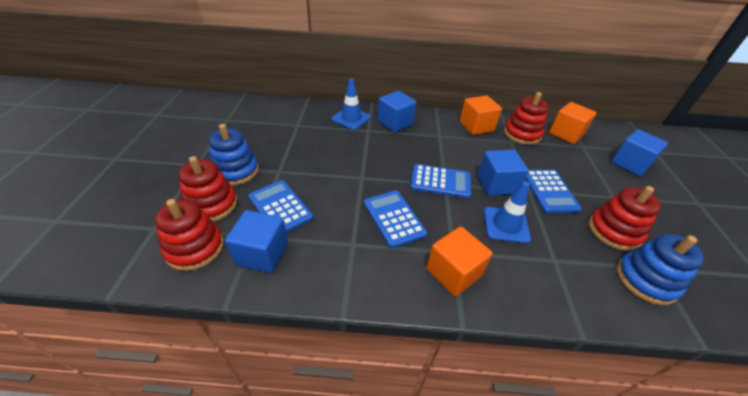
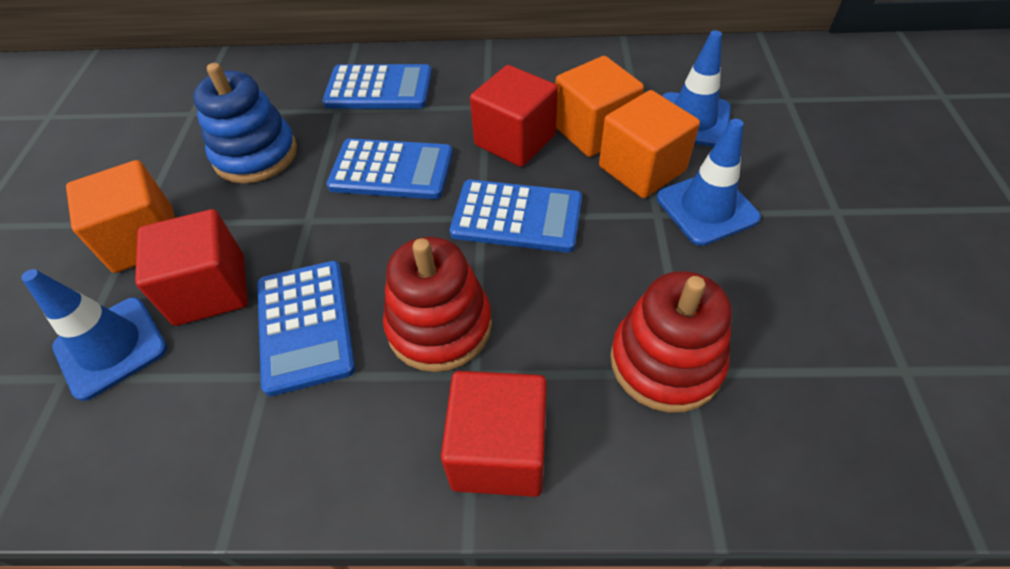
blue cube: 4 -> 0
blue stacking toy: 2 -> 1
blue traffic cone: 2 -> 3
red cube: 0 -> 3
red stacking toy: 4 -> 2

